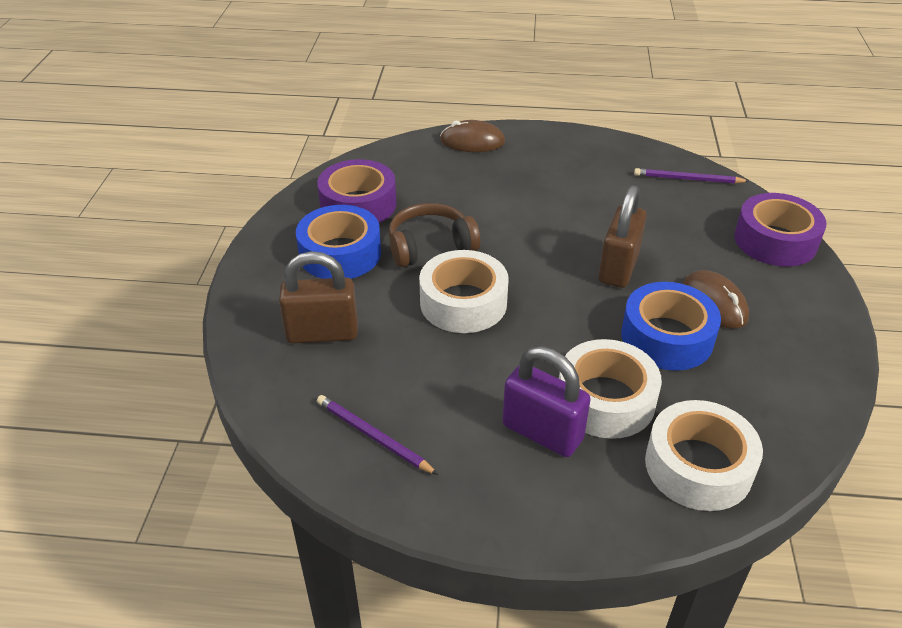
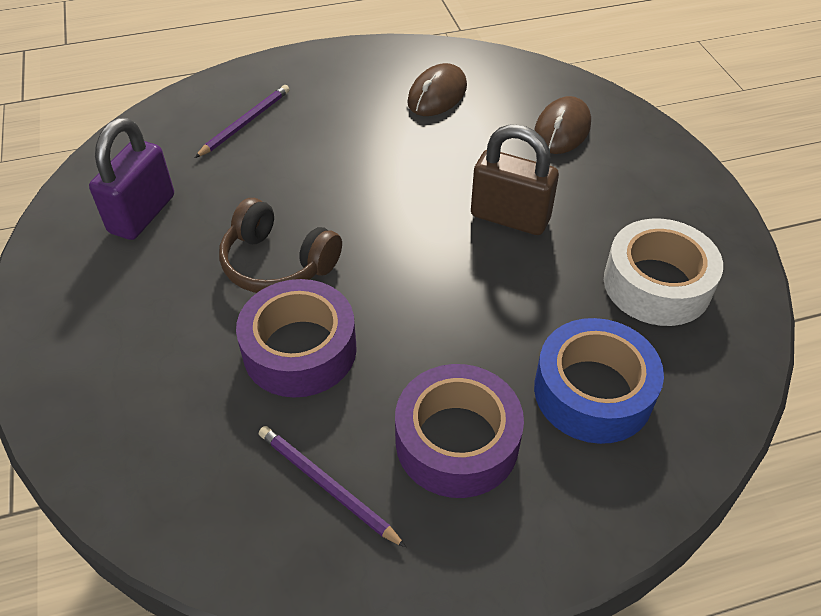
blue tape: 2 -> 1
brown padlock: 2 -> 1
white tape: 3 -> 1

